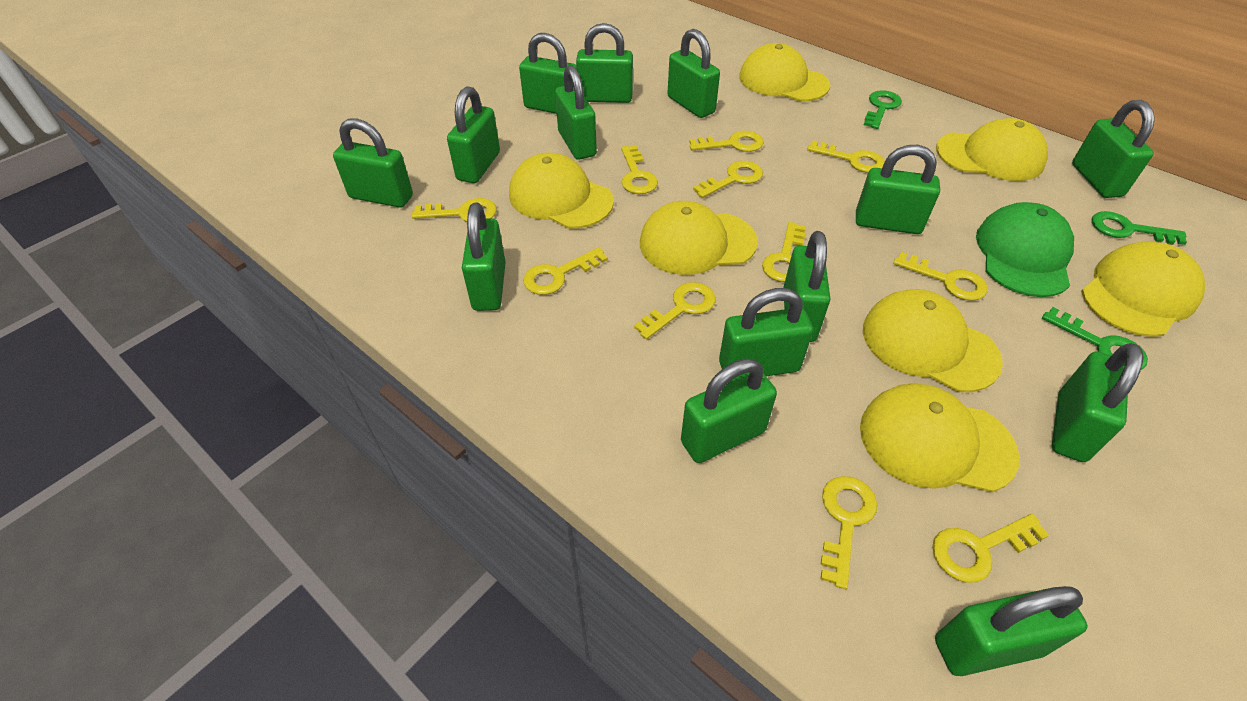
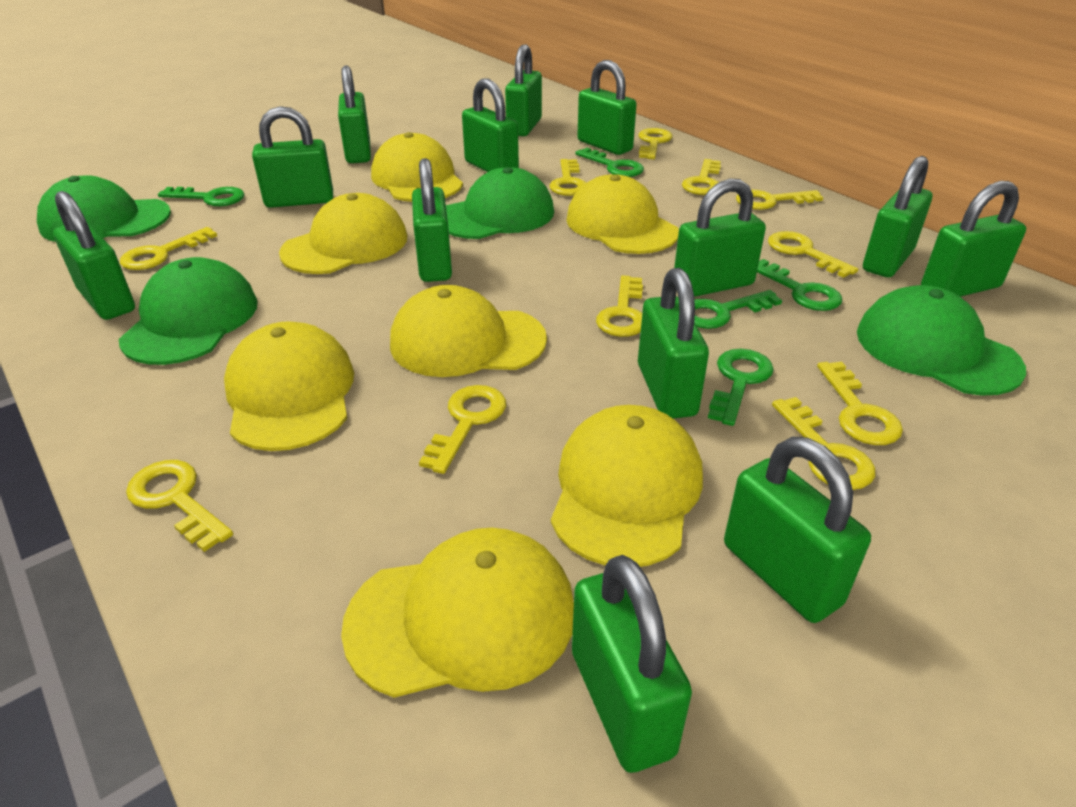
green cap: 1 -> 4
green key: 3 -> 5
green padlock: 14 -> 13

